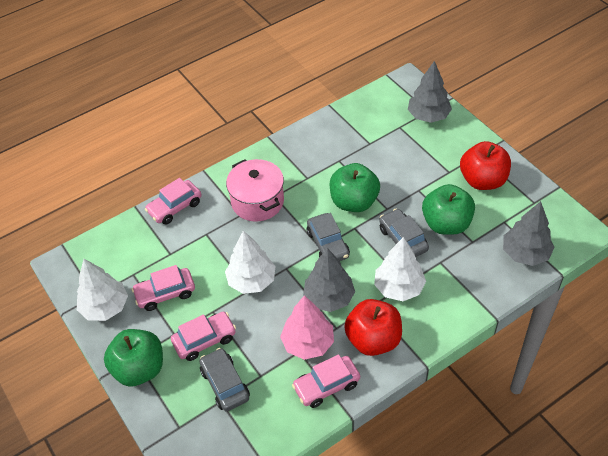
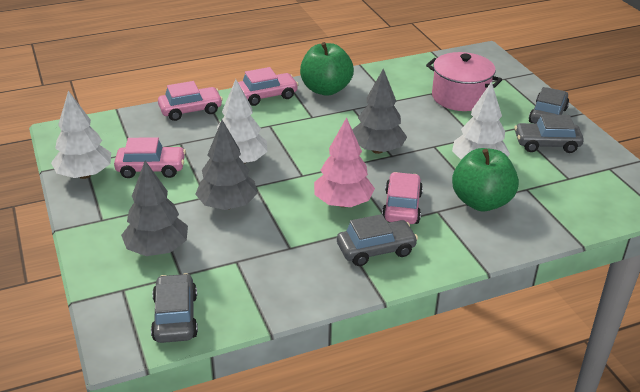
green apple: 3 -> 2
grey car: 3 -> 4
red apple: 2 -> 0

